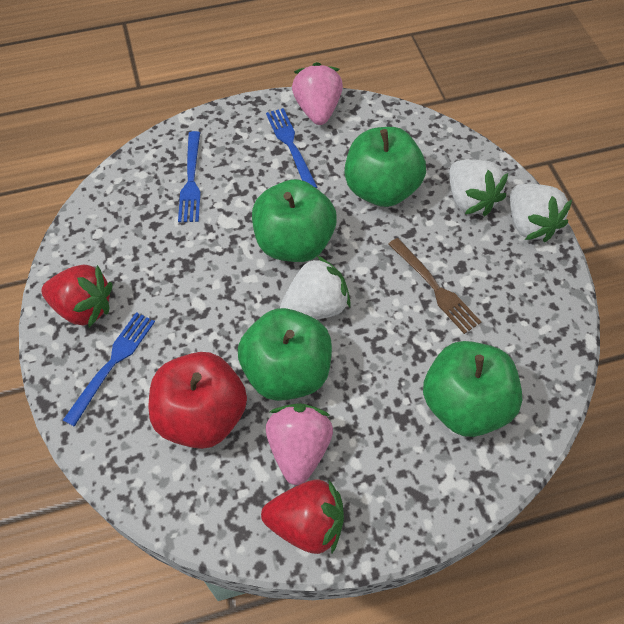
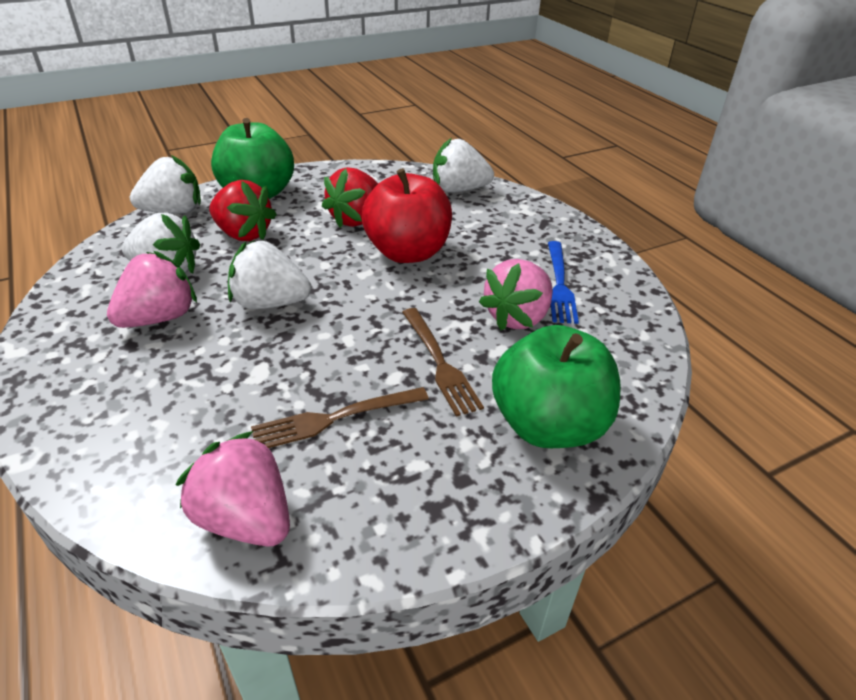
blue fork: 3 -> 1
brown fork: 1 -> 2
green apple: 4 -> 2
pink strawberry: 2 -> 3
white strawberry: 3 -> 4

